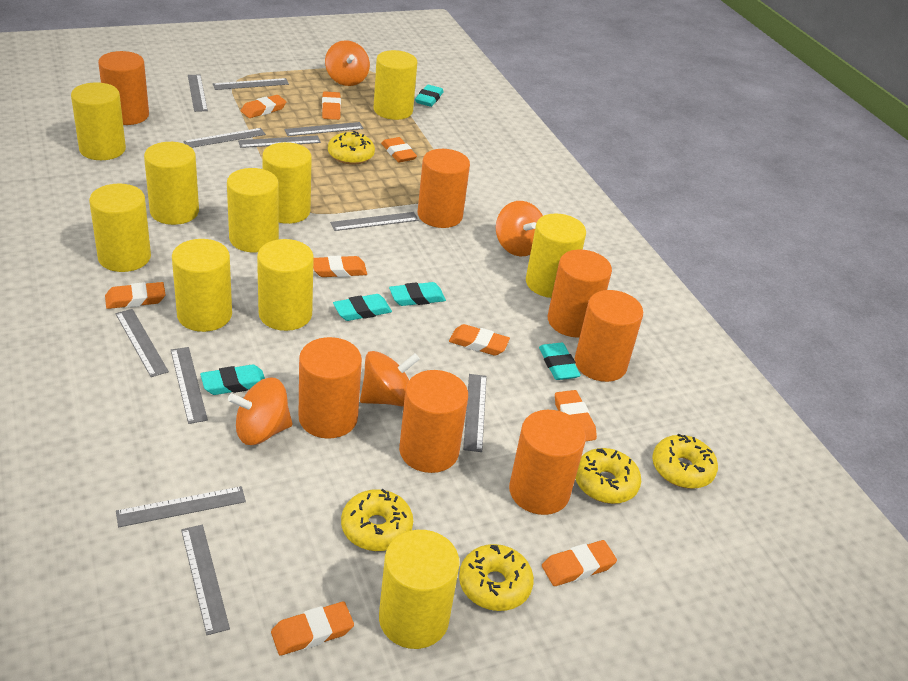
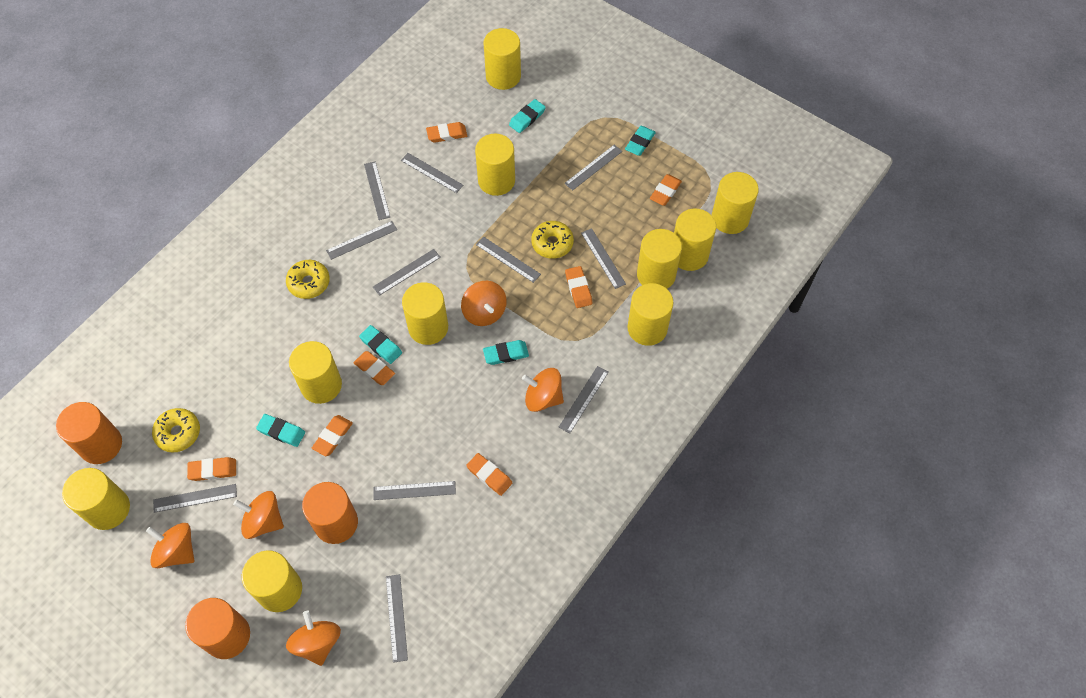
orange cylinder: 7 -> 3
orange eraser: 9 -> 7
orange spinning top: 4 -> 5
yellow donut: 5 -> 3

